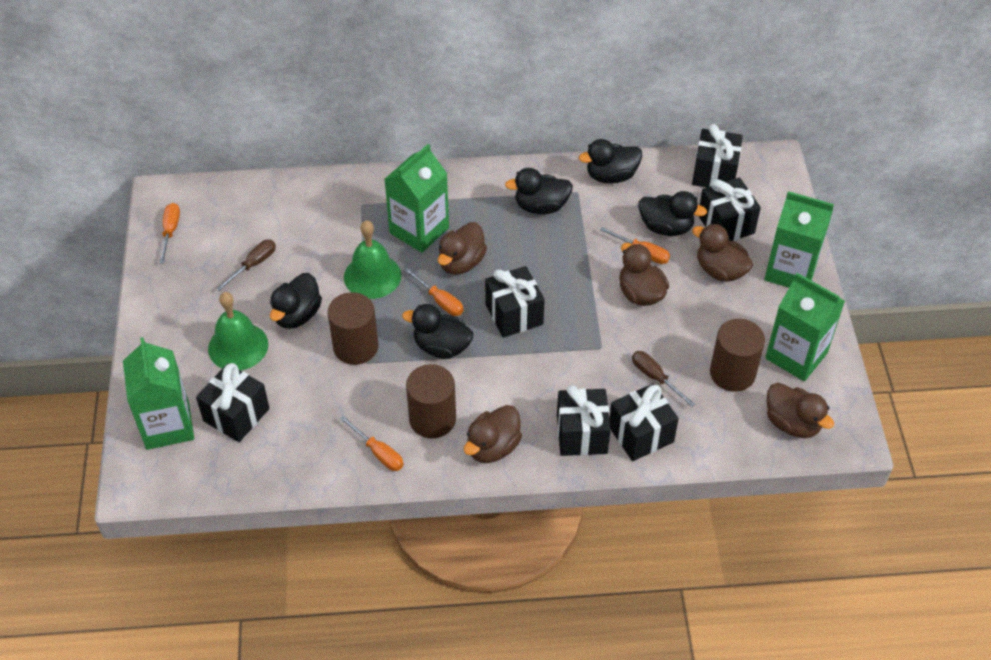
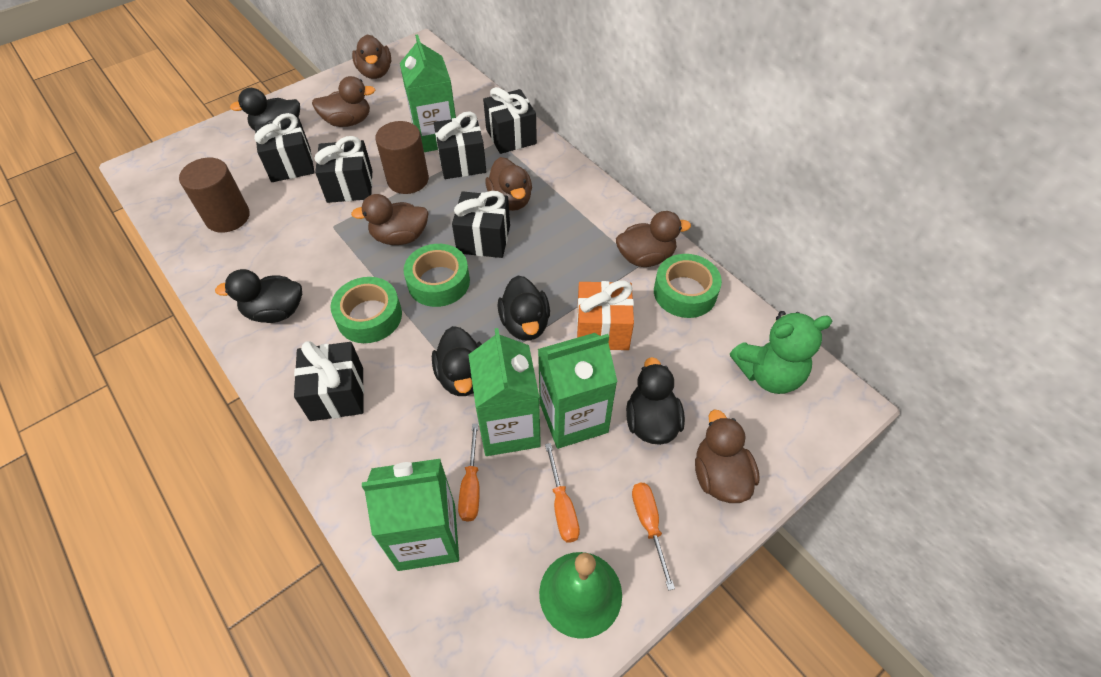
brown cylinder: 3 -> 2
brown duck: 5 -> 6
brown screwdriver: 2 -> 0
green bell: 2 -> 1
green tape: 0 -> 3
green teddy bear: 0 -> 1
orange gift: 0 -> 1
orange screwdriver: 4 -> 3

